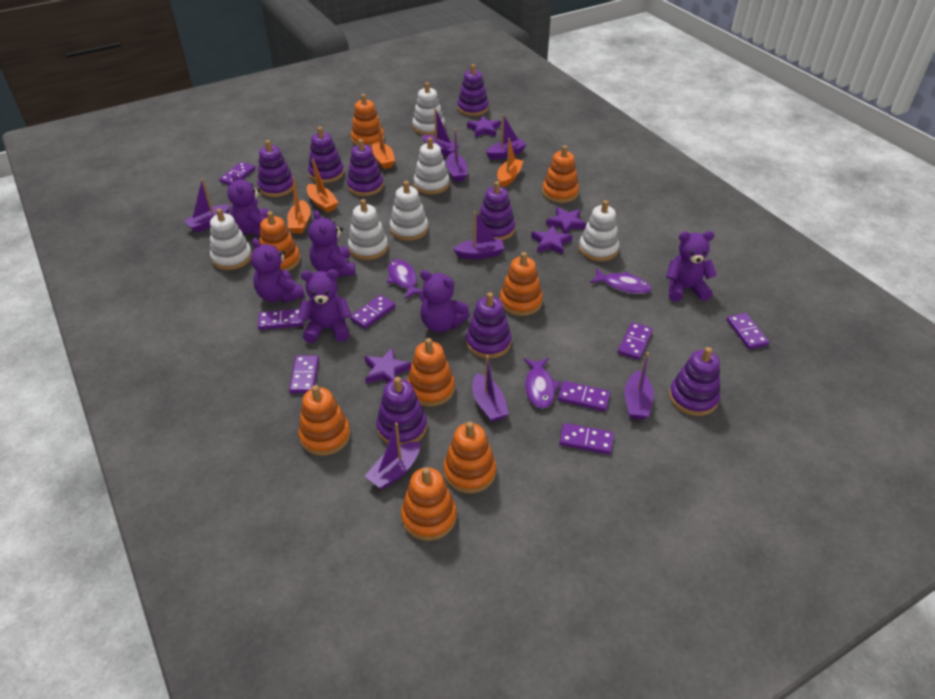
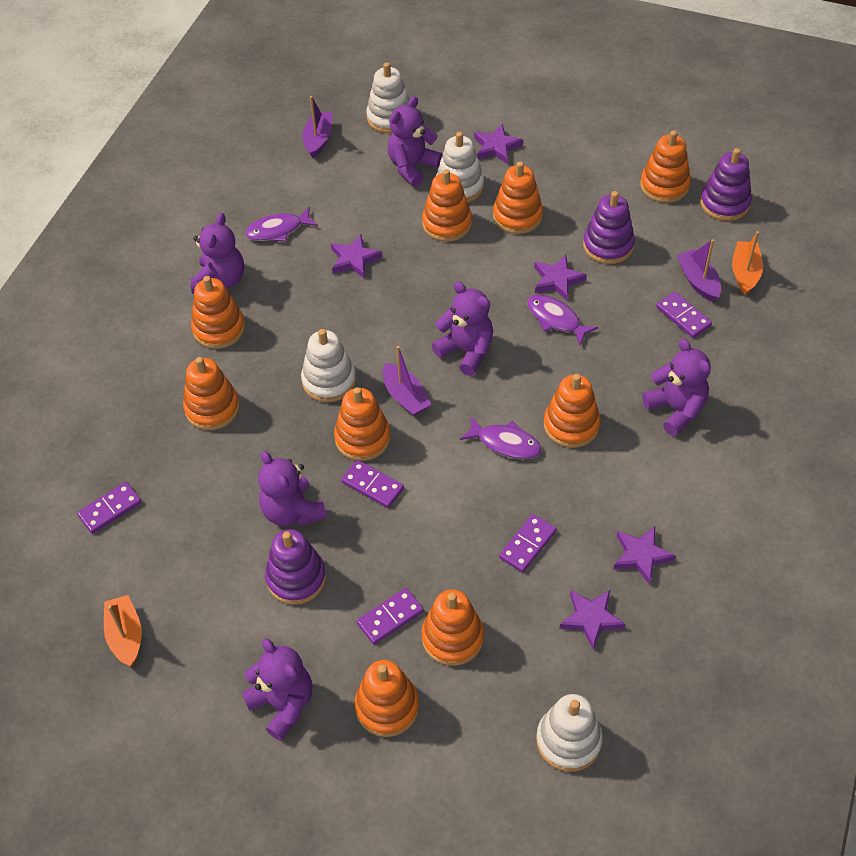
orange boat: 4 -> 2
orange stacking toy: 8 -> 9
purple boat: 8 -> 3
purple domino: 8 -> 5
purple stacking toy: 8 -> 3
purple star: 4 -> 5
white stacking toy: 6 -> 4

